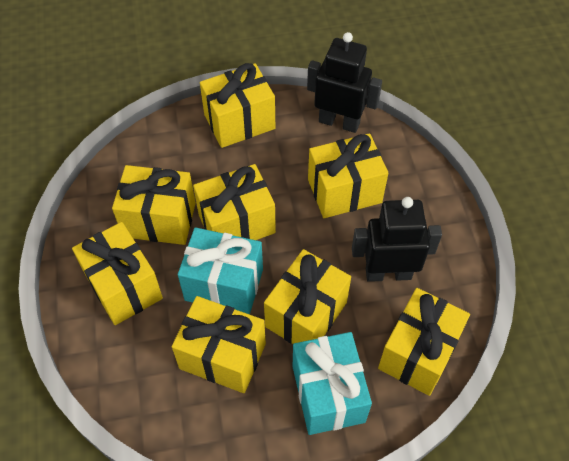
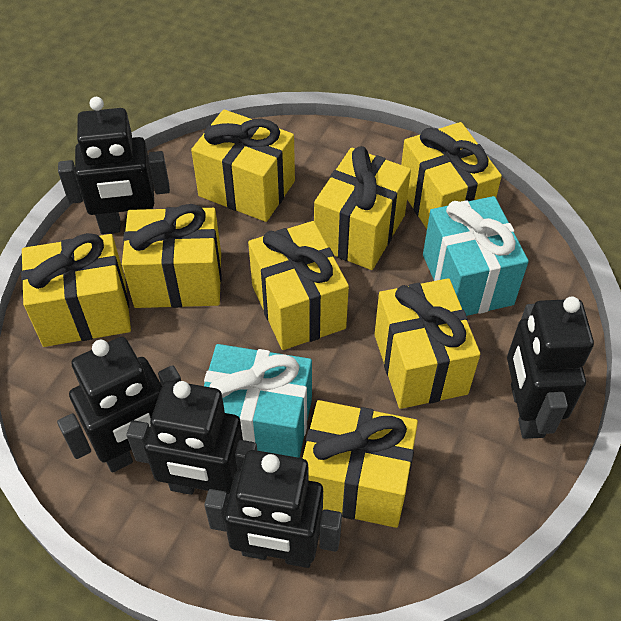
black robot: 2 -> 5

